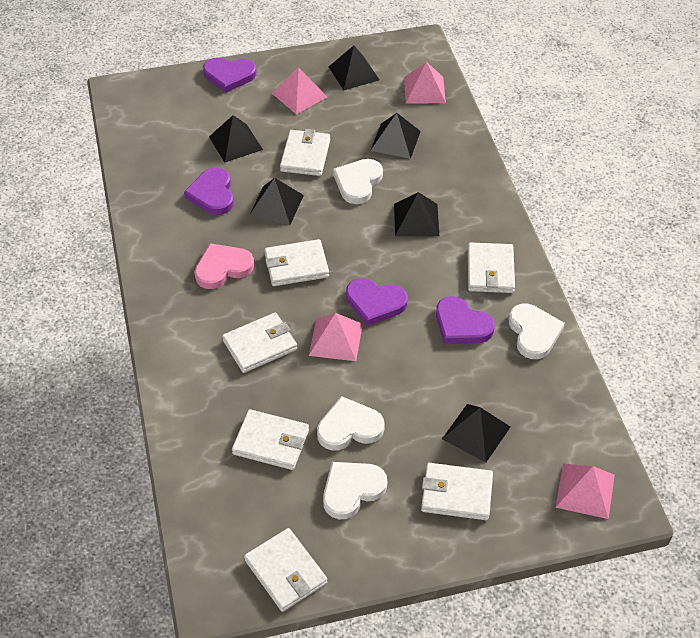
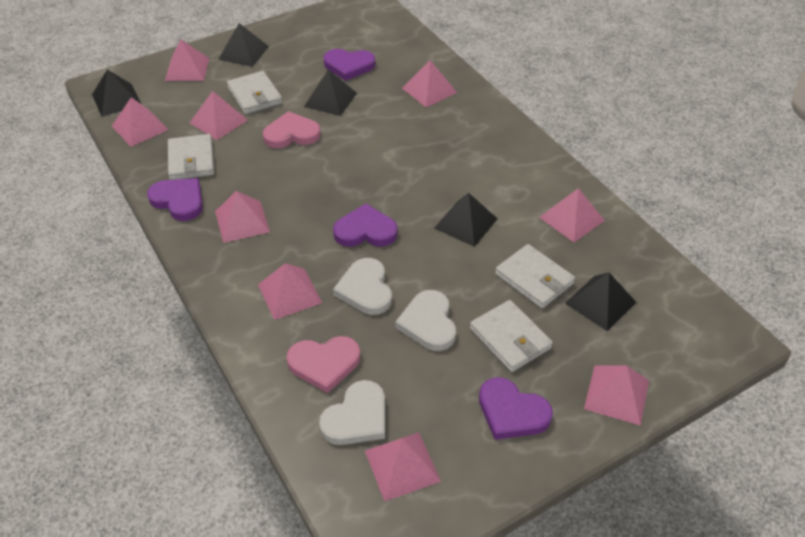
black pyramid: 6 -> 5
pink heart: 1 -> 2
pink pyramid: 4 -> 9
white heart: 4 -> 3
white wallet: 7 -> 4

